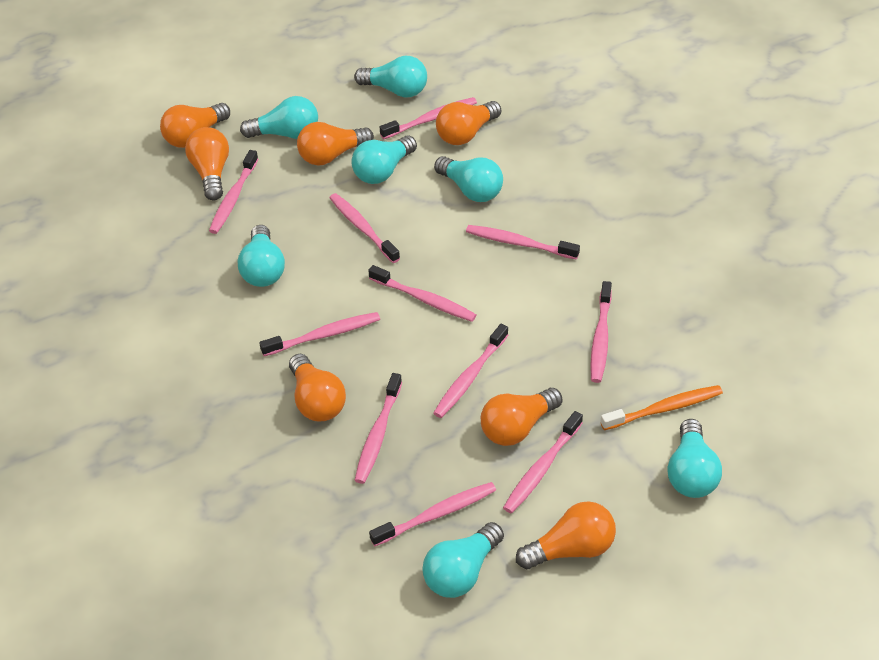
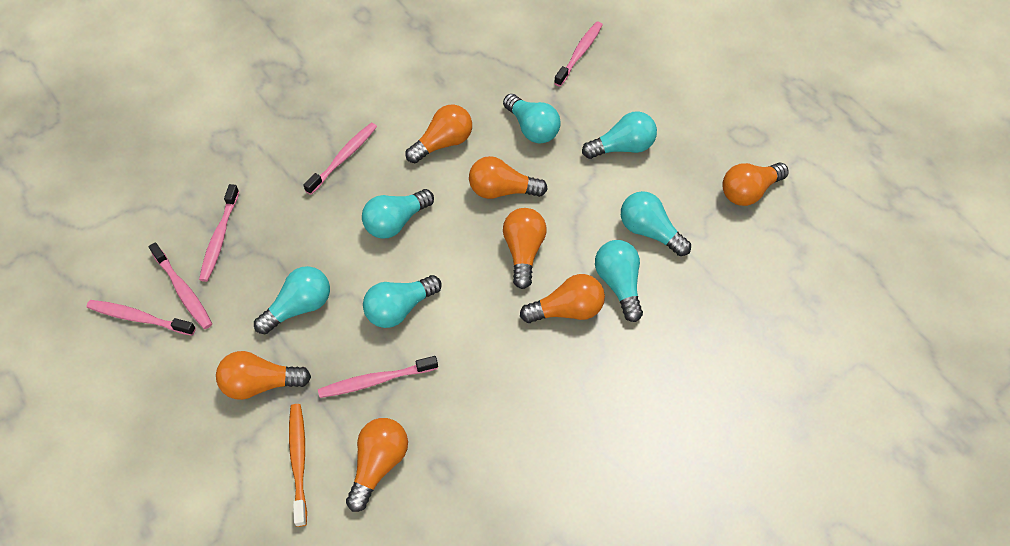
pink toothbrush: 11 -> 6

